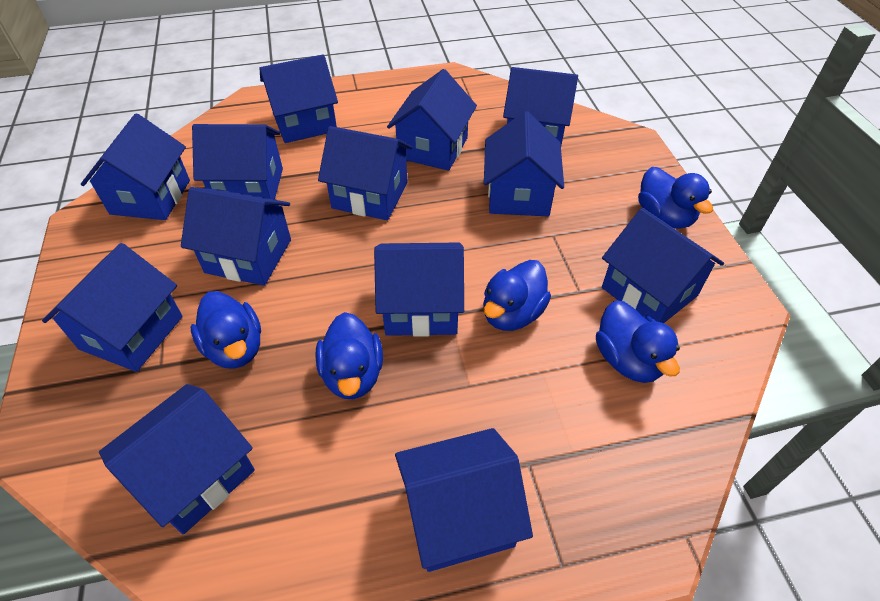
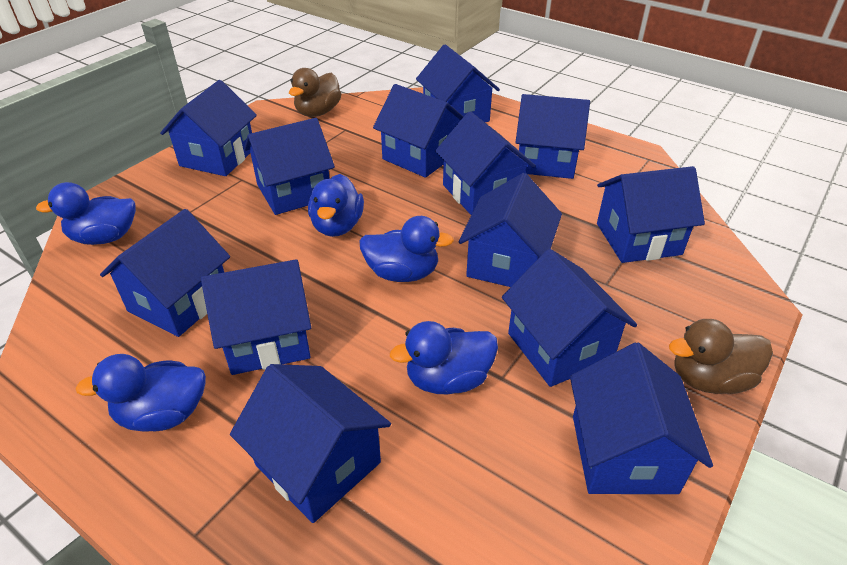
brown duck: 0 -> 2

